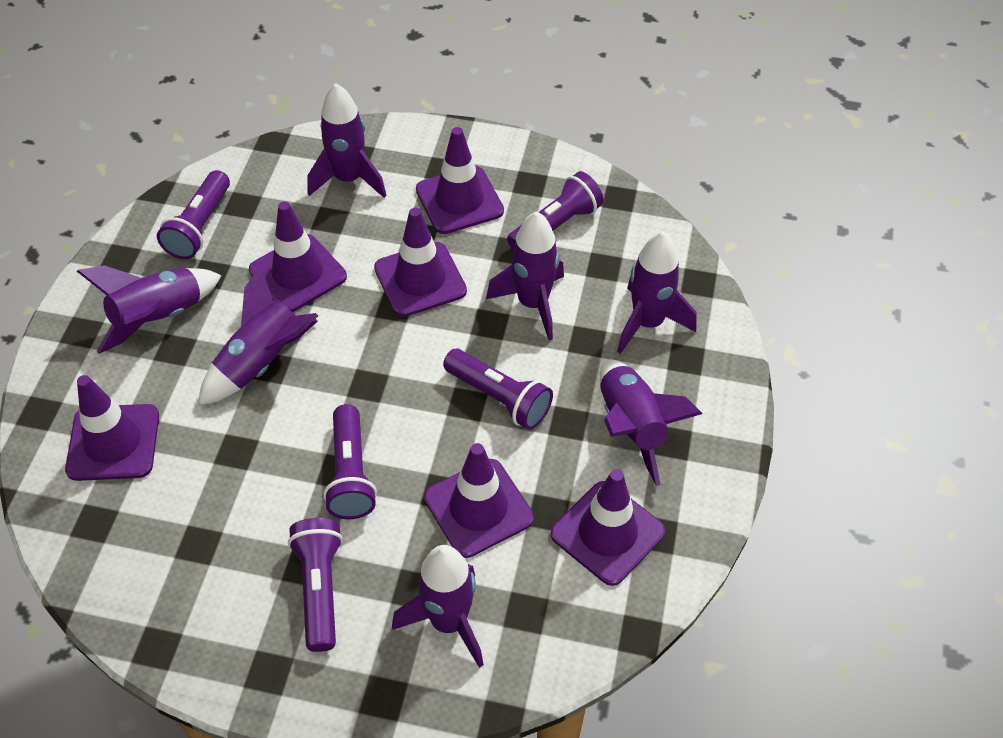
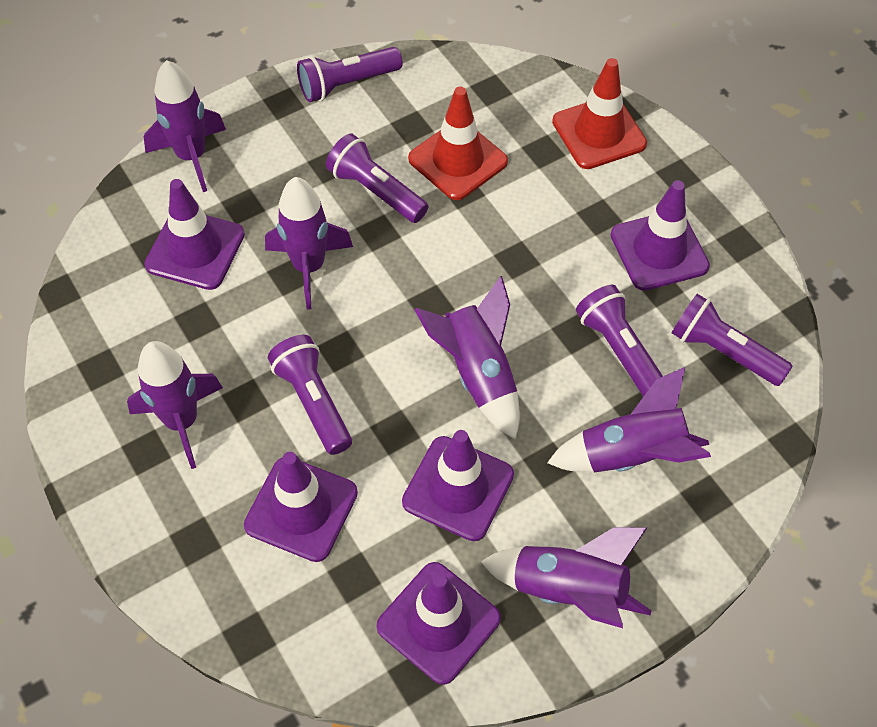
purple rocket: 7 -> 6
purple traffic cone: 6 -> 5
red traffic cone: 0 -> 2

